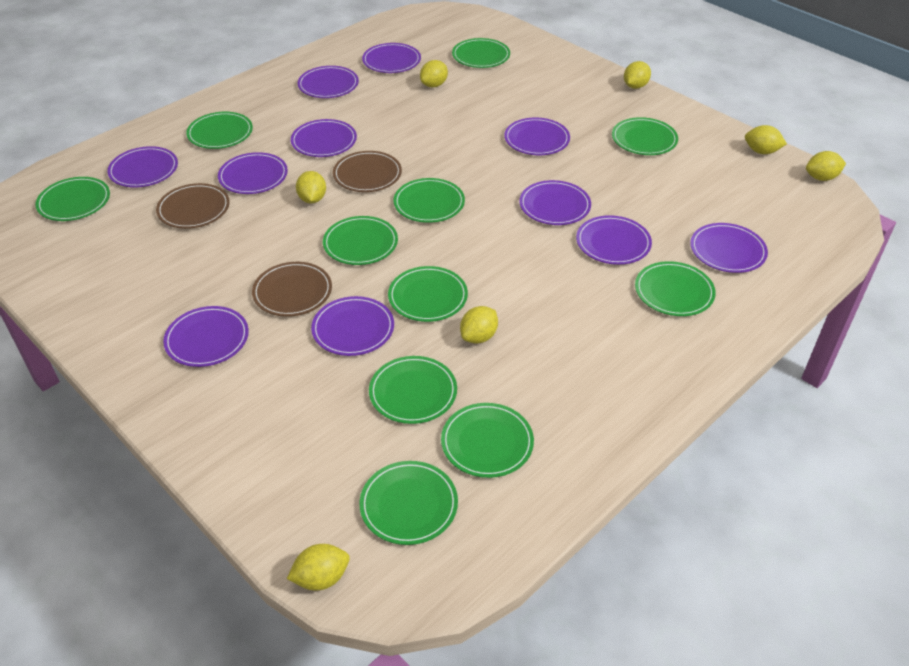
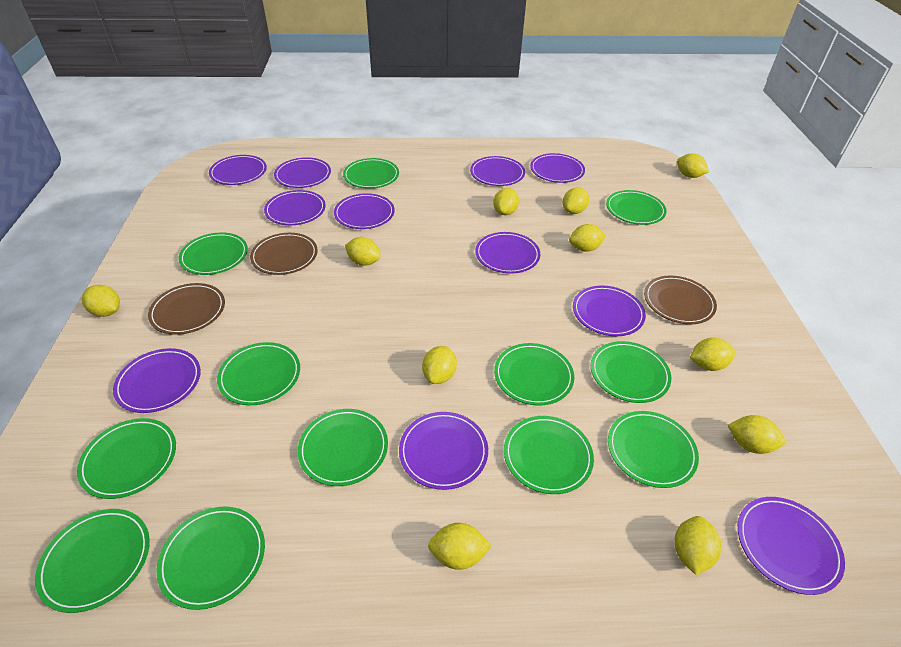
green plate: 11 -> 12
yellow lemon: 7 -> 11

